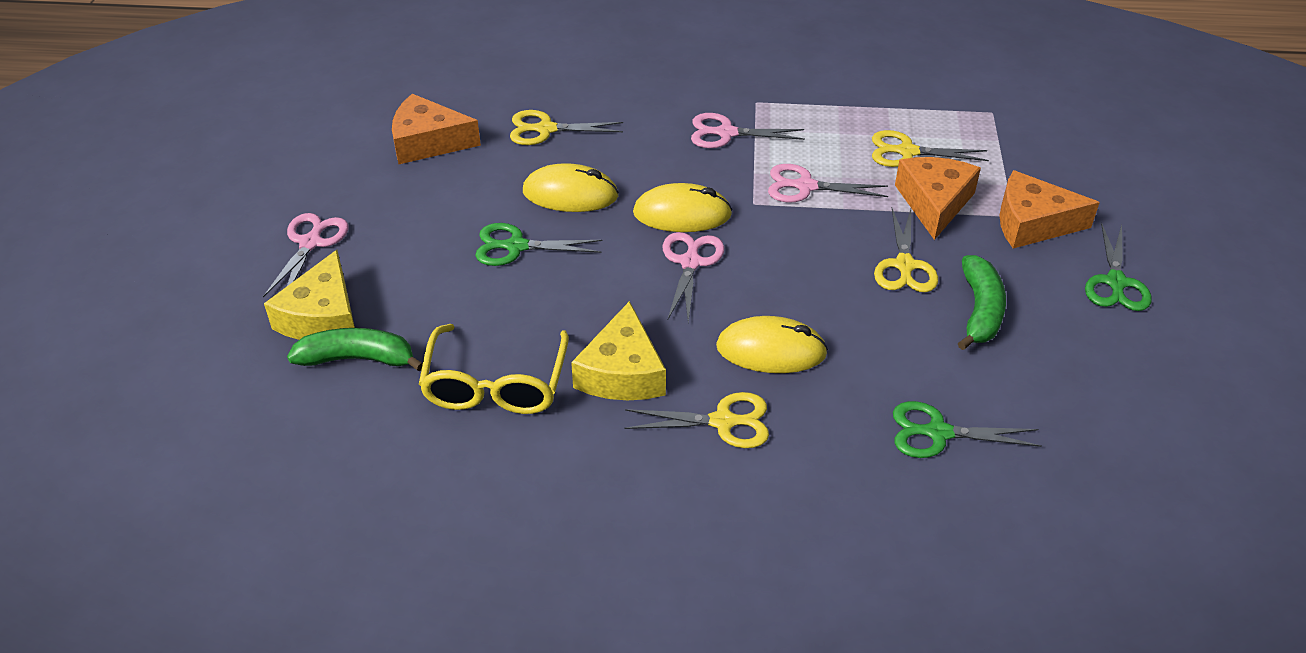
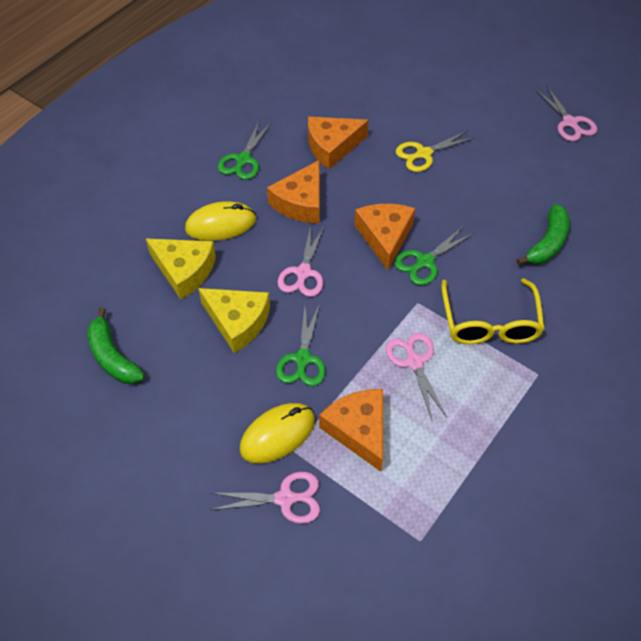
orange cheese: 3 -> 4
yellow mouse: 3 -> 2
yellow scissors: 4 -> 1

